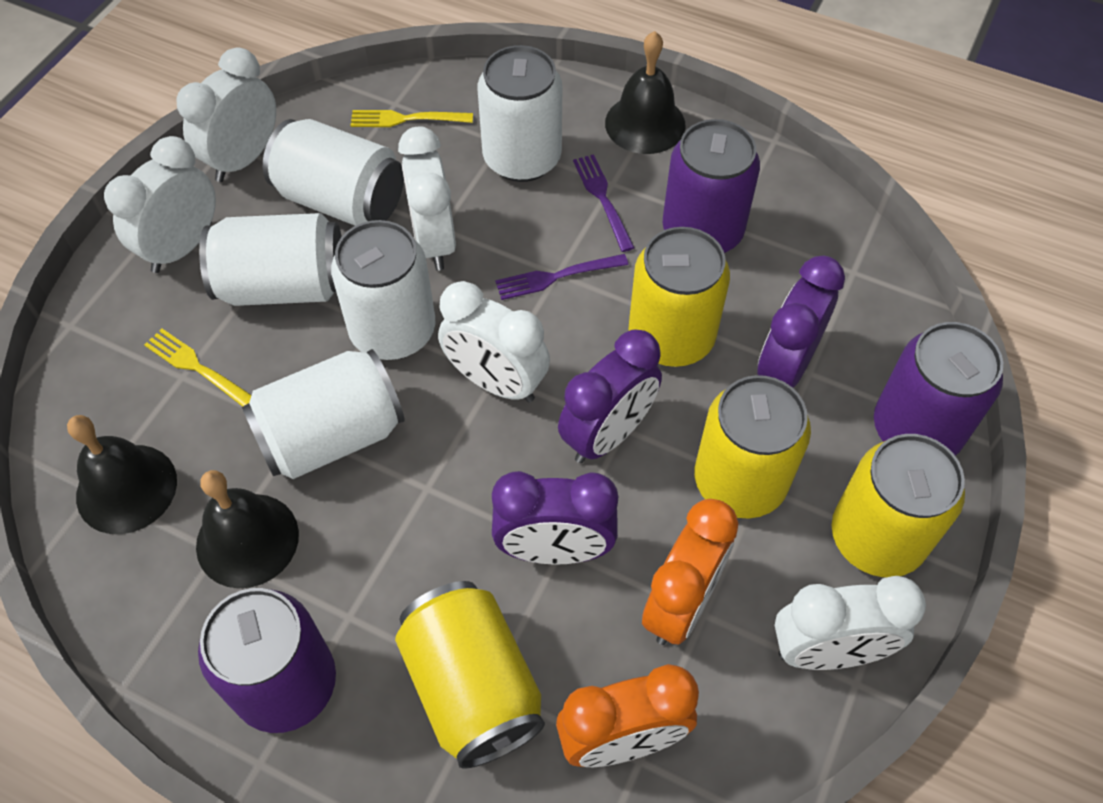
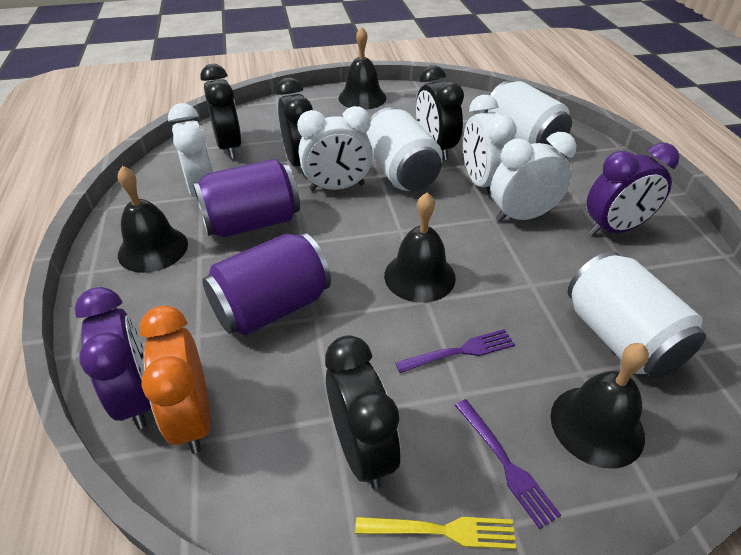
black bell: 3 -> 4
black clock: 0 -> 4
orange clock: 2 -> 1
purple can: 3 -> 2
purple clock: 3 -> 2
white can: 5 -> 3
white clock: 5 -> 4
yellow can: 4 -> 0
yellow fork: 2 -> 1

